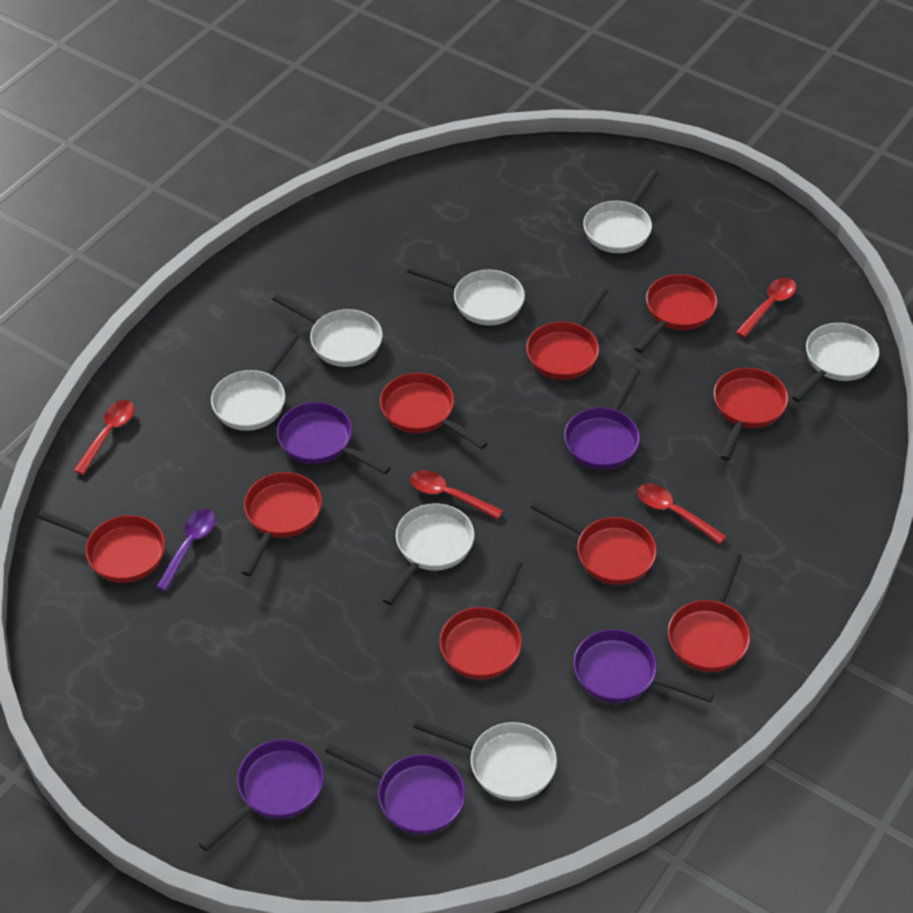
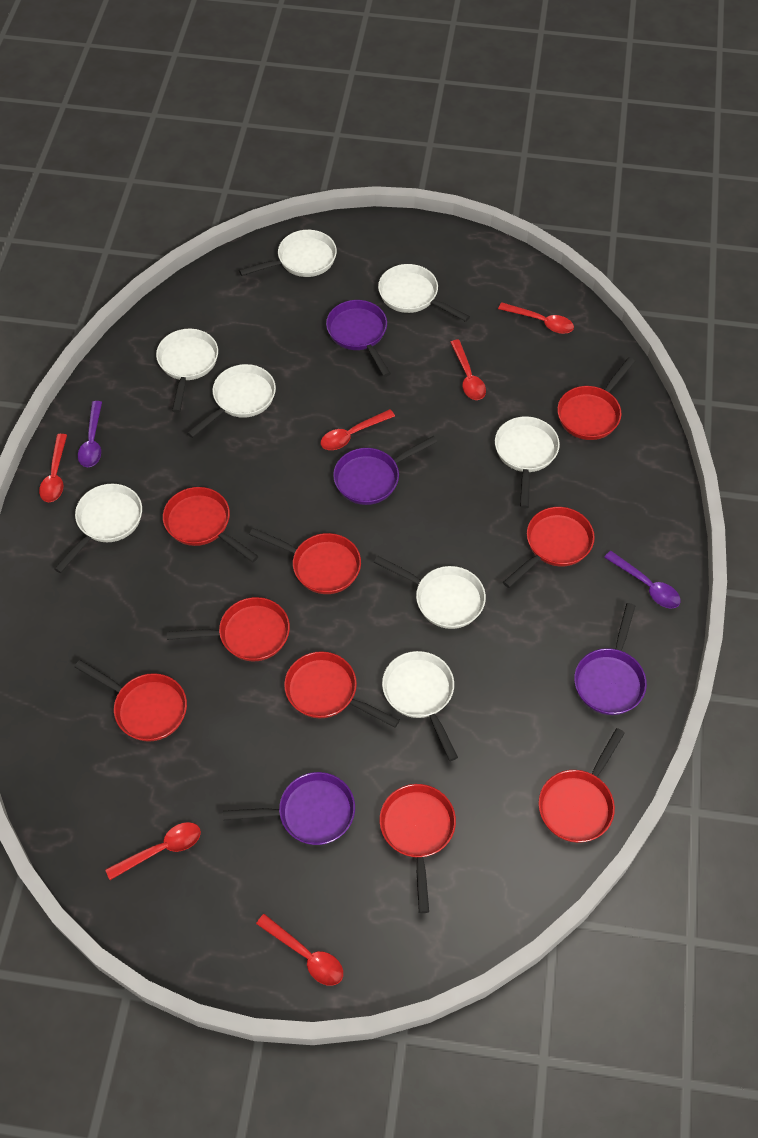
purple pan: 5 -> 4
purple spoon: 1 -> 2
red spoon: 4 -> 6
white pan: 7 -> 8

